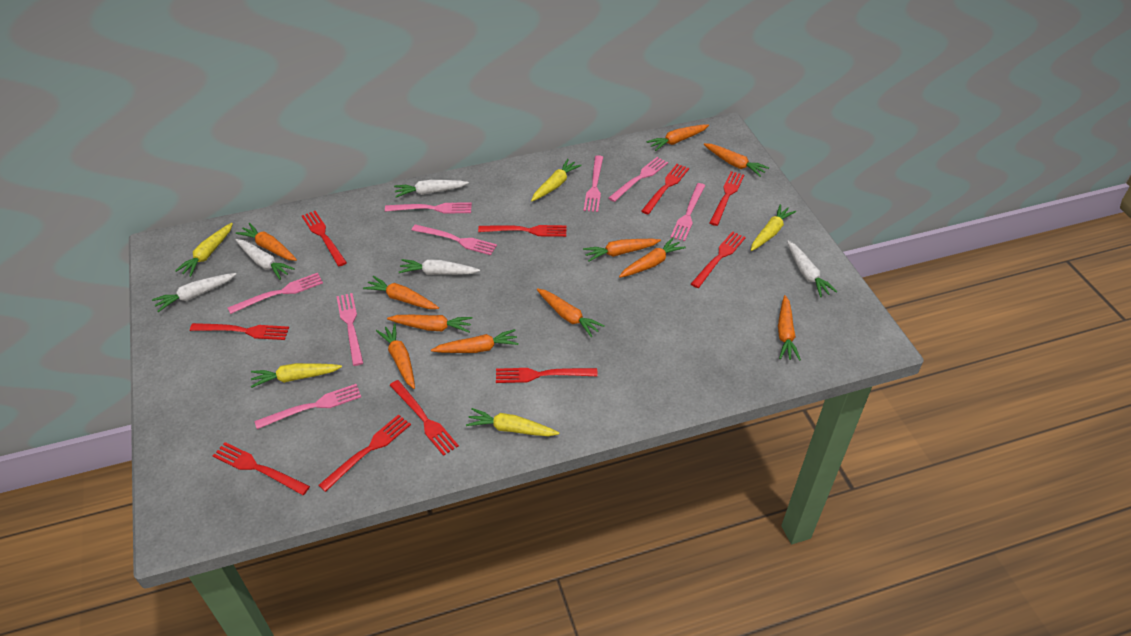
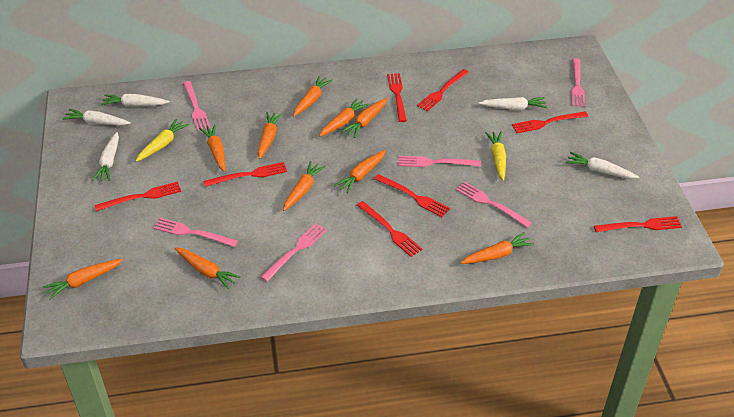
orange carrot: 11 -> 10
pink fork: 8 -> 6
red fork: 10 -> 8
yellow carrot: 5 -> 2

